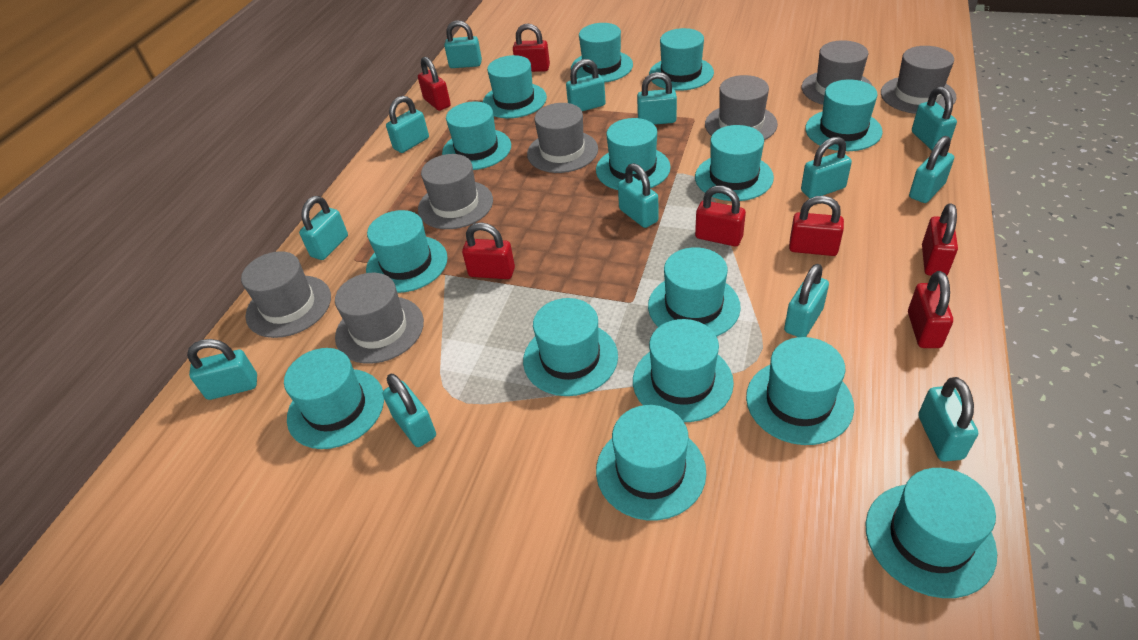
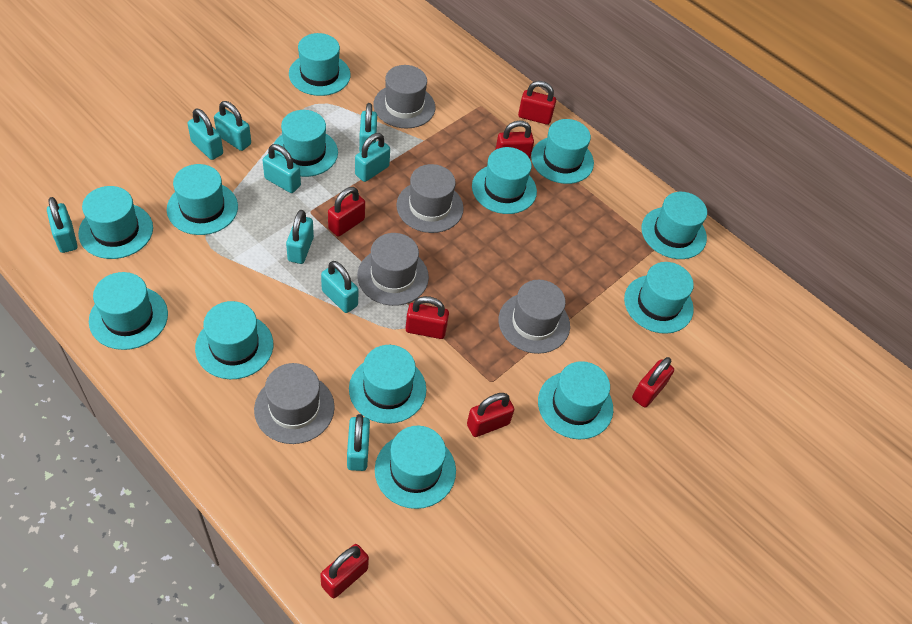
grey hat: 7 -> 5
turquoise hat: 15 -> 13
turquoise padlock: 13 -> 9

